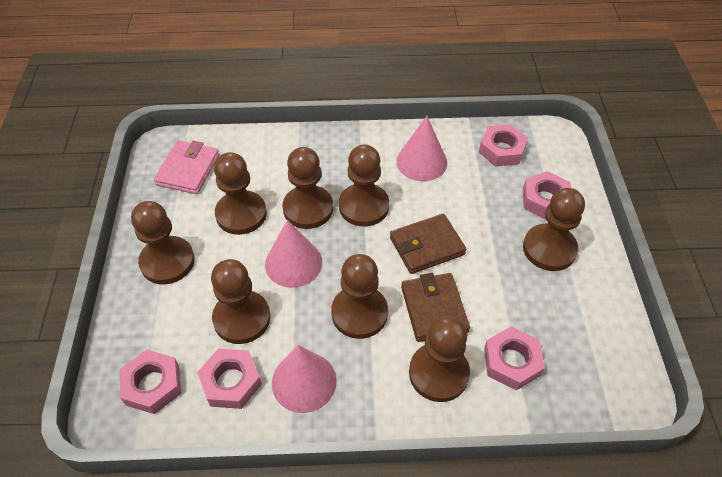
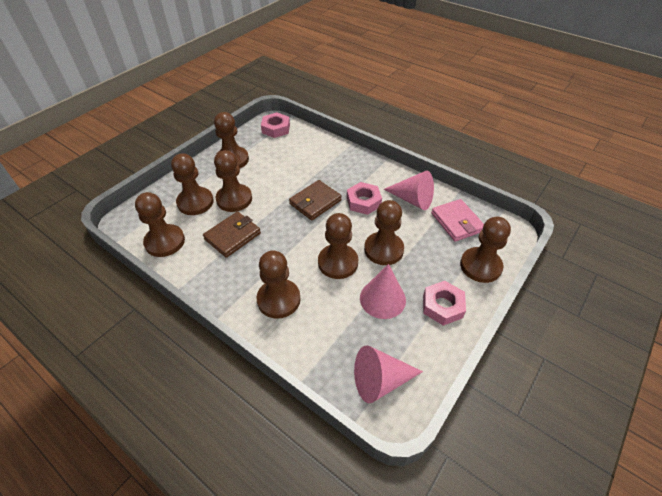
pink nut: 5 -> 3

